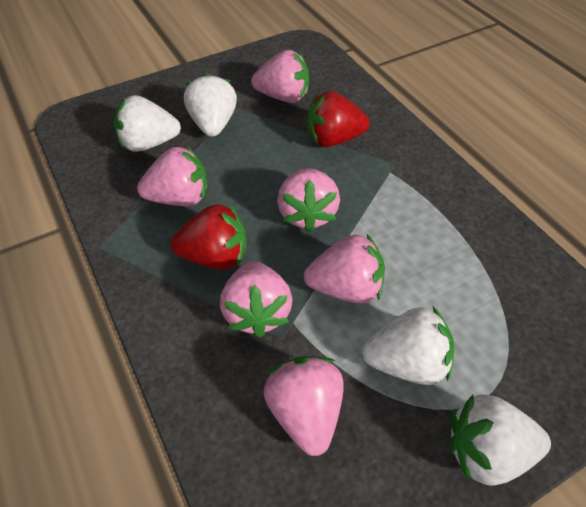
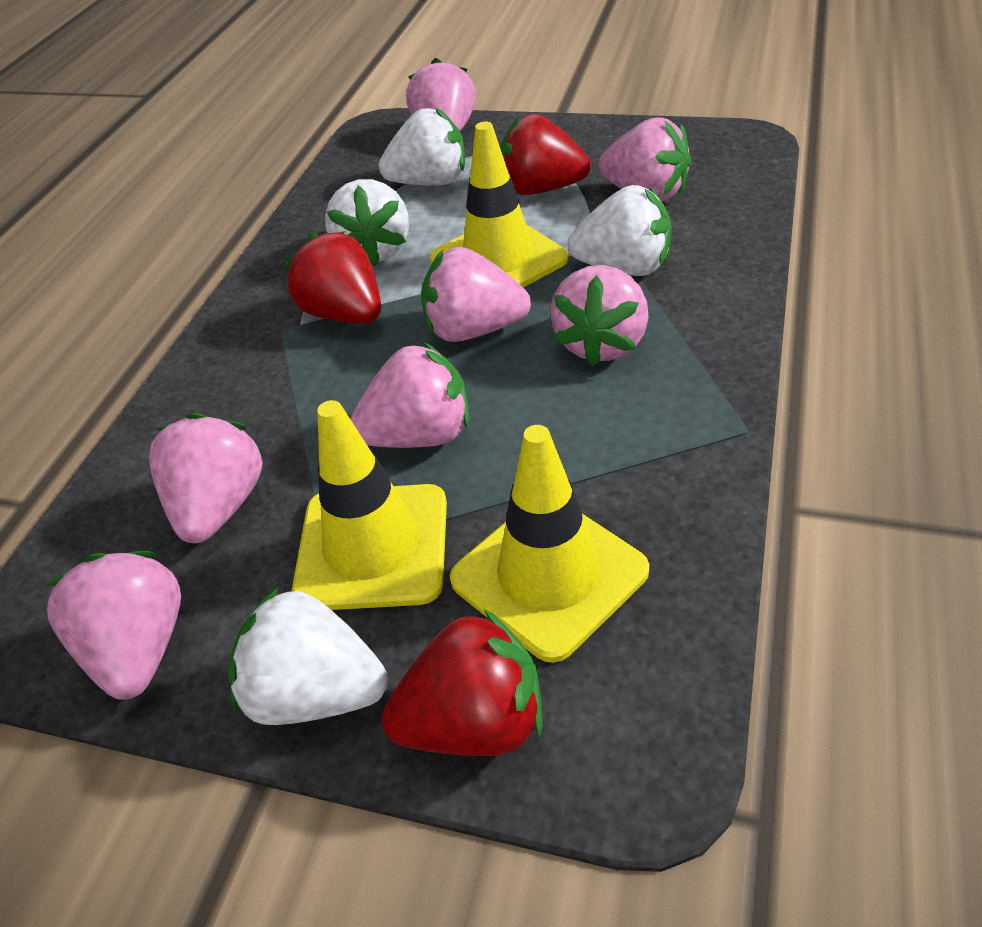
pink strawberry: 6 -> 7
red strawberry: 2 -> 3
yellow traffic cone: 0 -> 3

